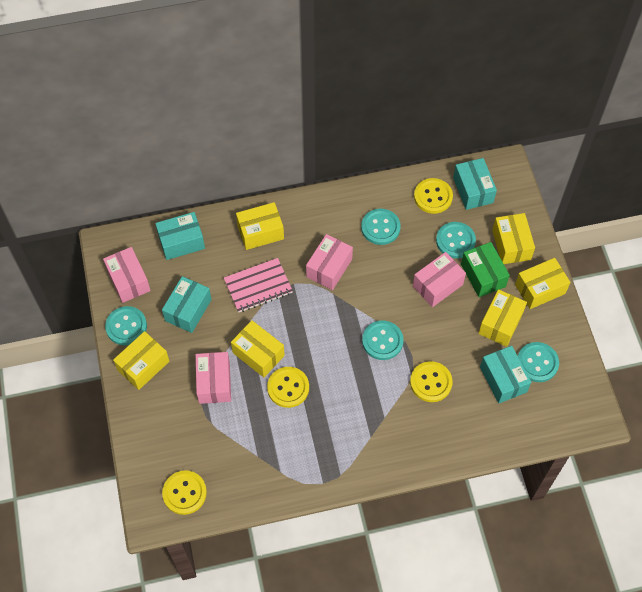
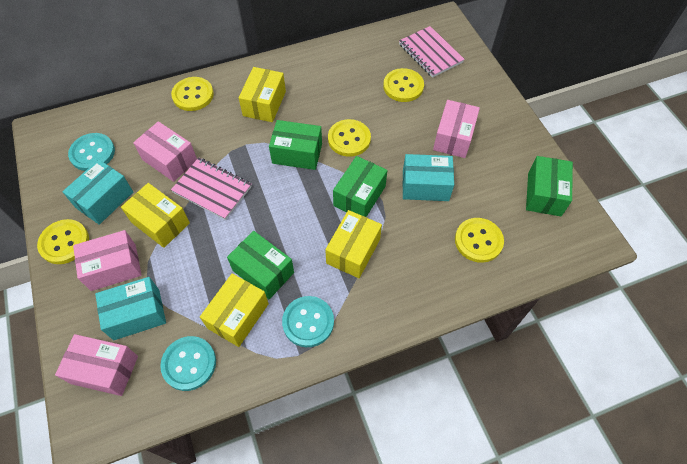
green box: 1 -> 4
pink notebook: 1 -> 2
turquoise box: 4 -> 3
turquoise button: 5 -> 3
yellow box: 6 -> 4
yellow button: 4 -> 5

